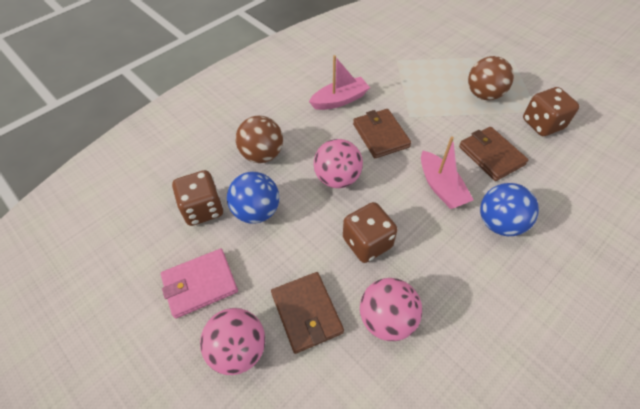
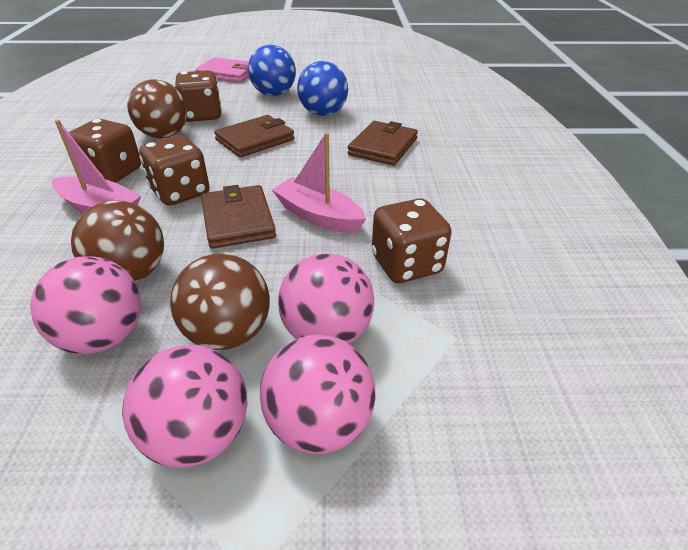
brown ball: 2 -> 3
brown dice: 3 -> 4
pink ball: 3 -> 4

